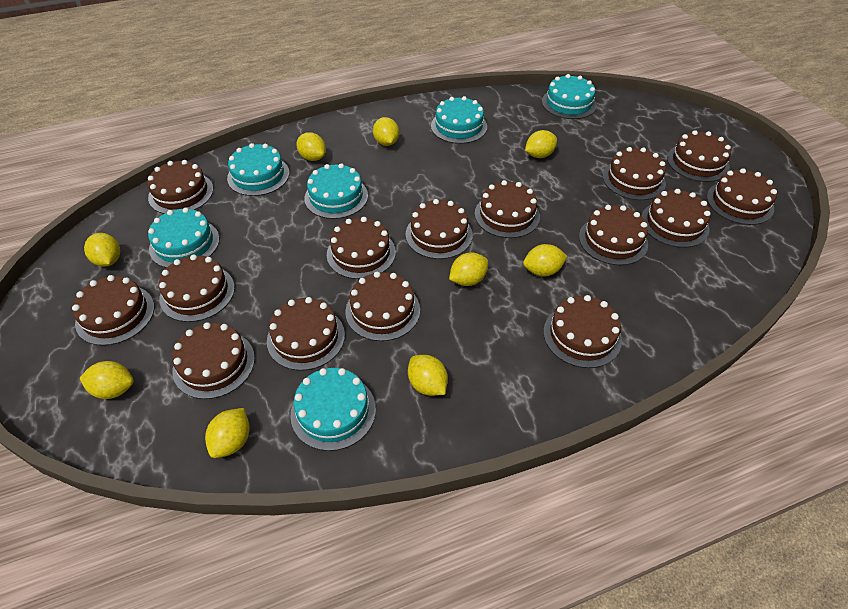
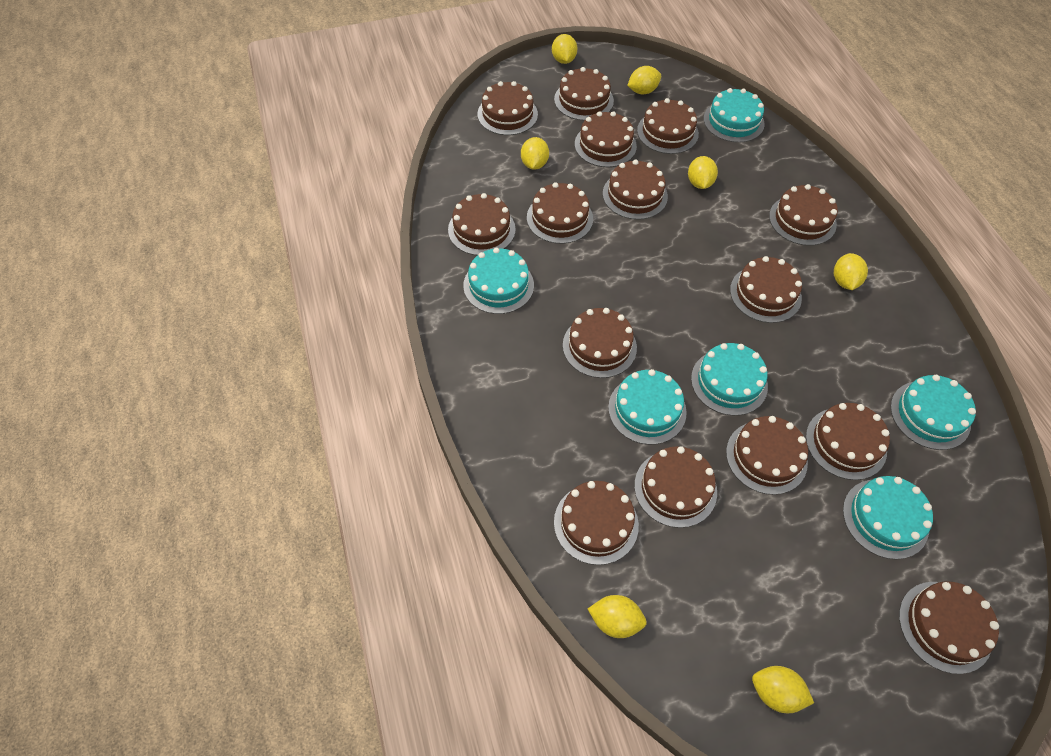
yellow lemon: 9 -> 7

